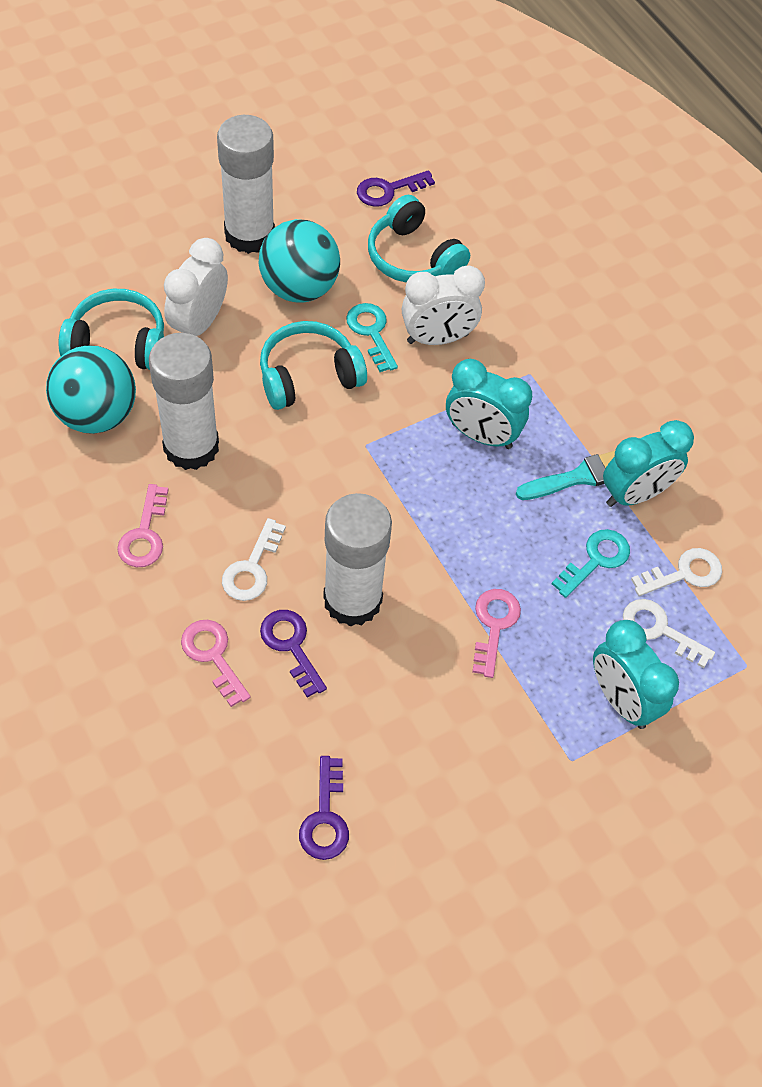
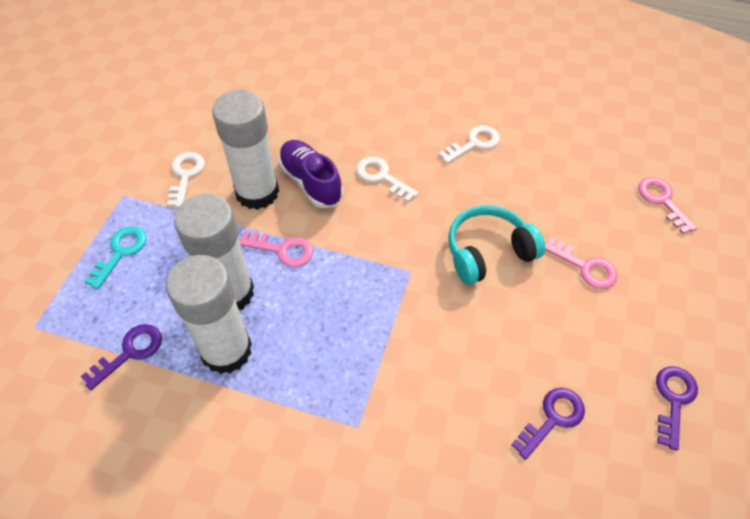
purple shoe: 0 -> 1
turquoise ball: 2 -> 0
turquoise brush: 1 -> 0
turquoise clock: 3 -> 0
turquoise headphones: 3 -> 1
turquoise key: 2 -> 1
white clock: 2 -> 0

